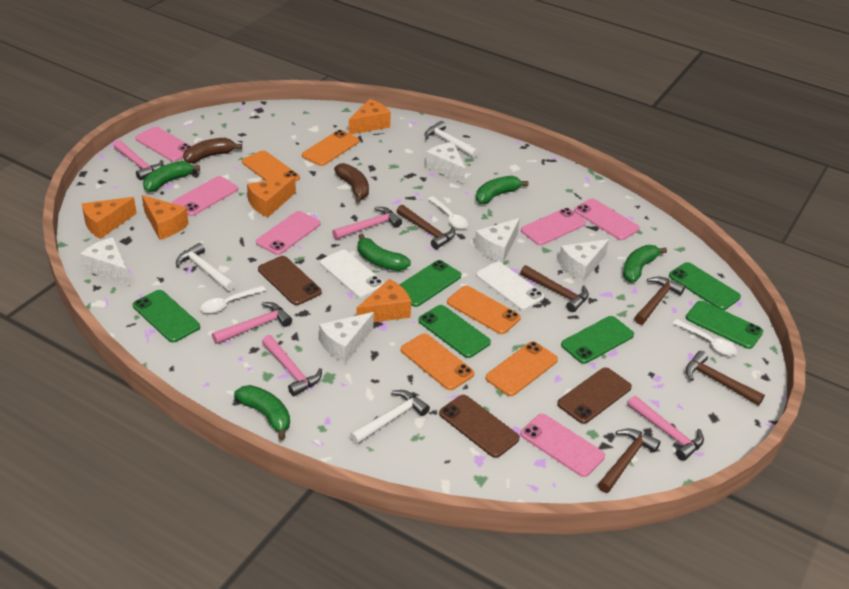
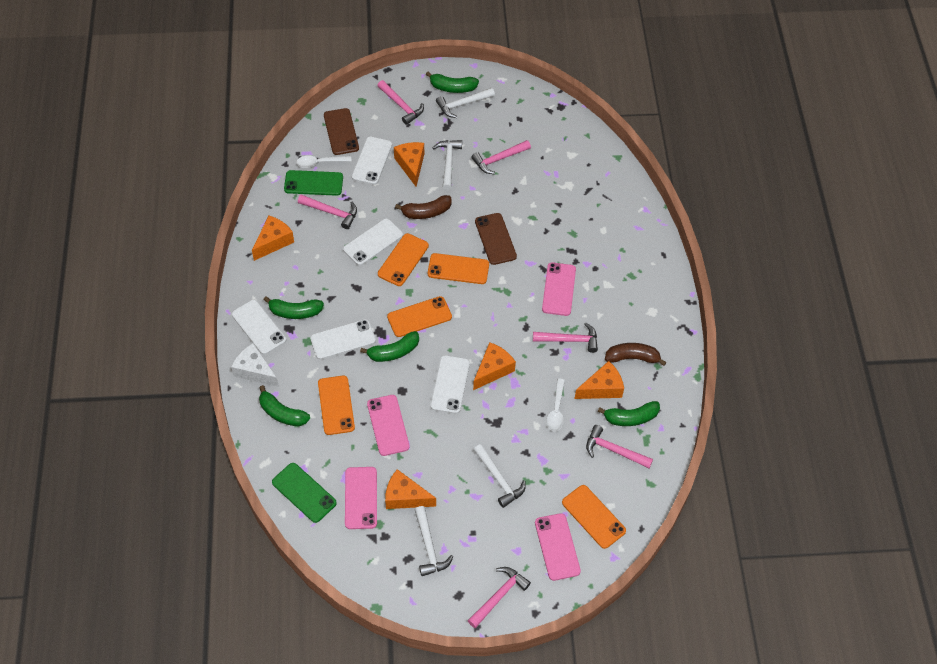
brown hammer: 5 -> 0
brown phone: 3 -> 2
green phone: 6 -> 2
pink hammer: 5 -> 6
pink phone: 6 -> 4
white cheese: 5 -> 1
white hammer: 3 -> 4
white phone: 2 -> 5
white spoon: 3 -> 2

